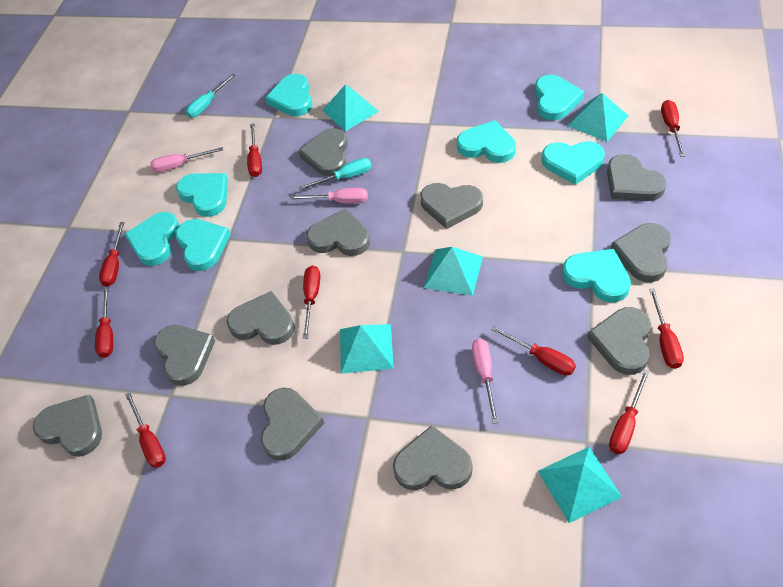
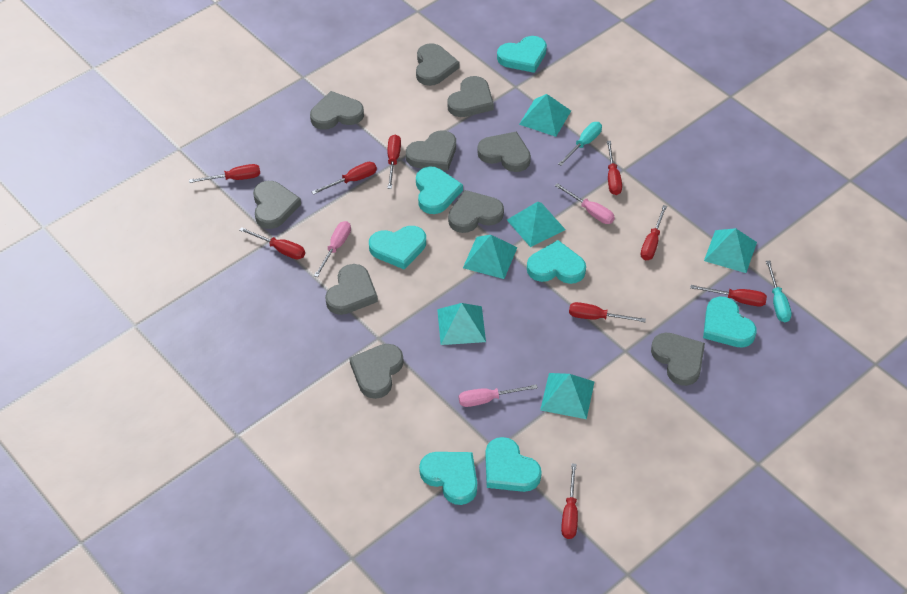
grey heart: 11 -> 10
turquoise heart: 8 -> 7
turquoise pyramid: 5 -> 6

